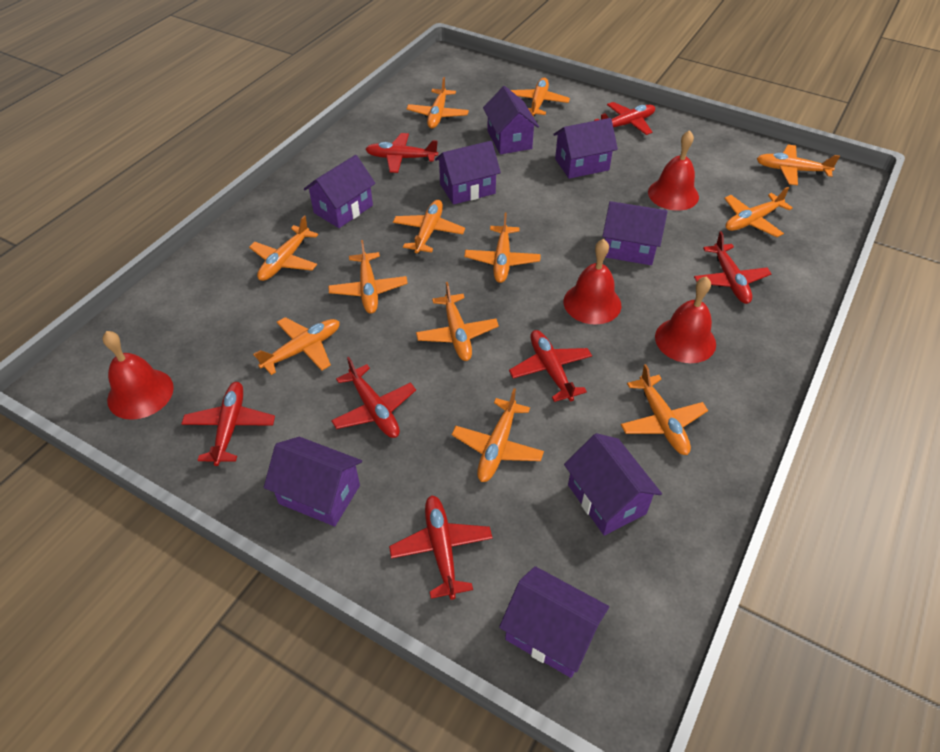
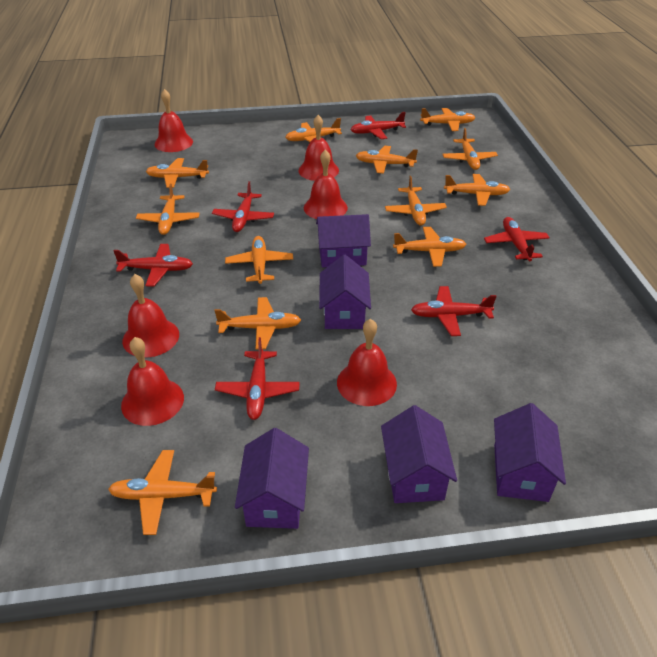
purple house: 8 -> 5
red bell: 4 -> 6
red plane: 7 -> 6

